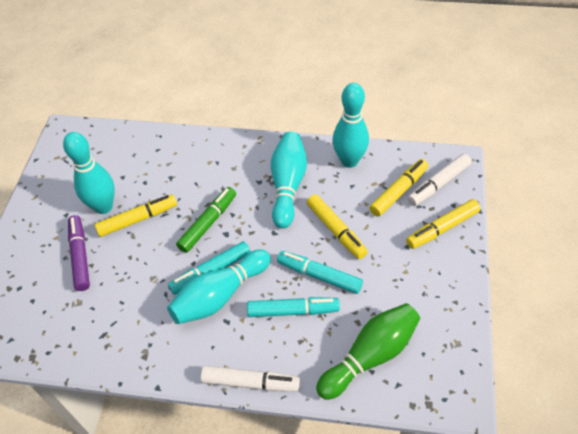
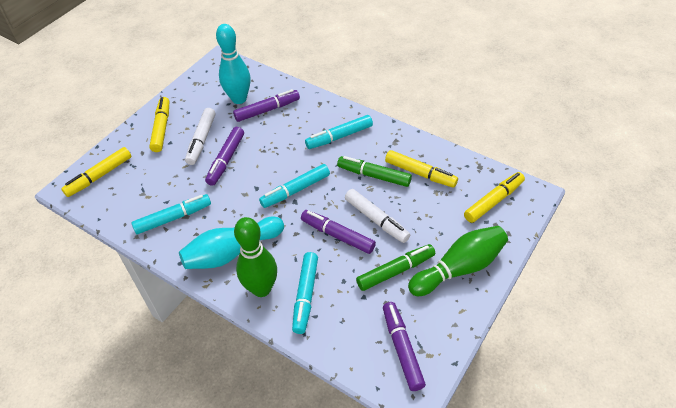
green bowling pin: 1 -> 2
green marker: 1 -> 2
purple marker: 1 -> 4
turquoise bowling pin: 4 -> 2
turquoise marker: 3 -> 4

